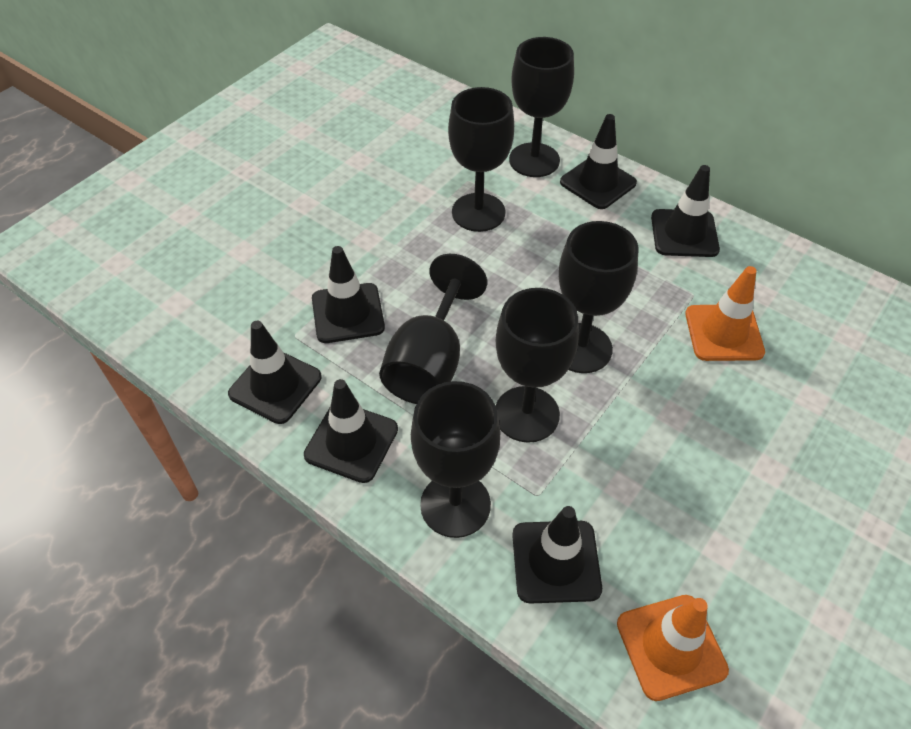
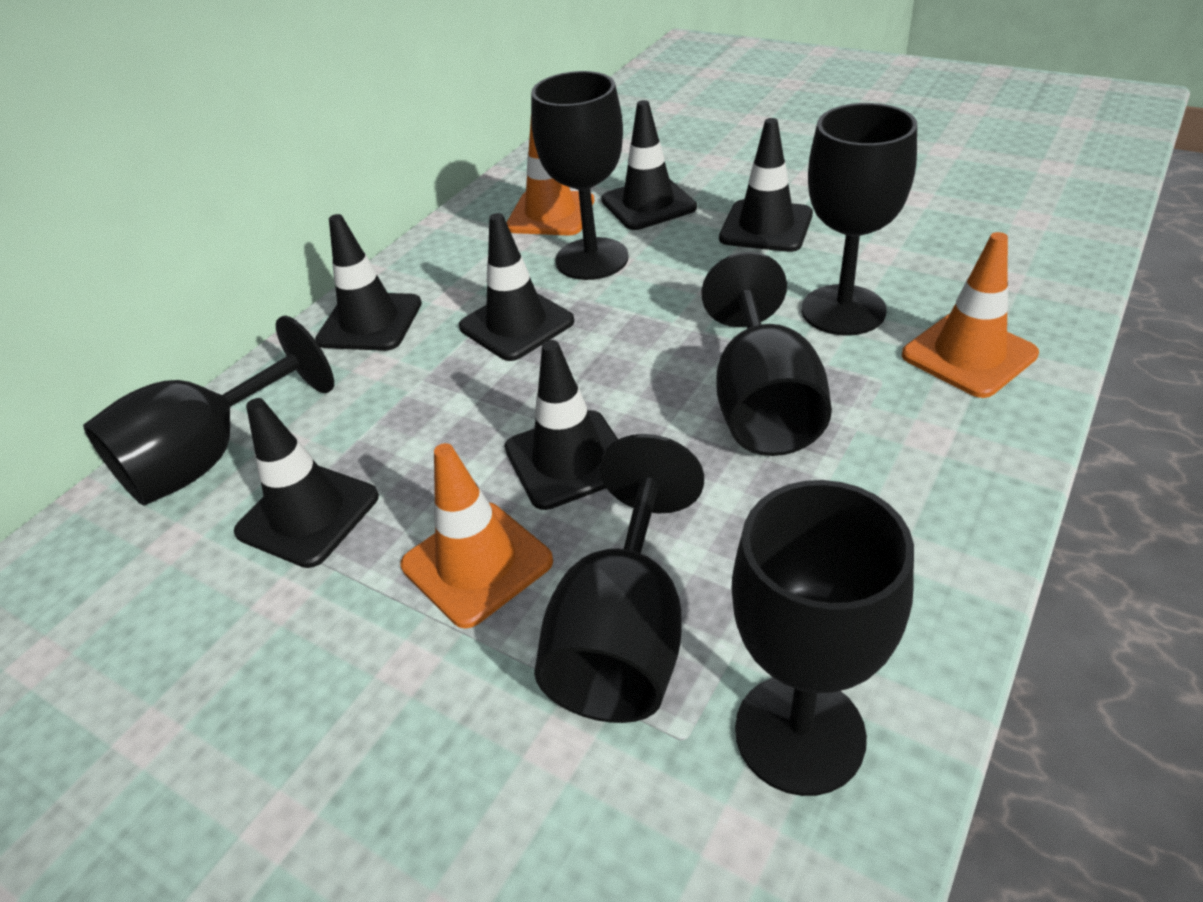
orange traffic cone: 2 -> 3

